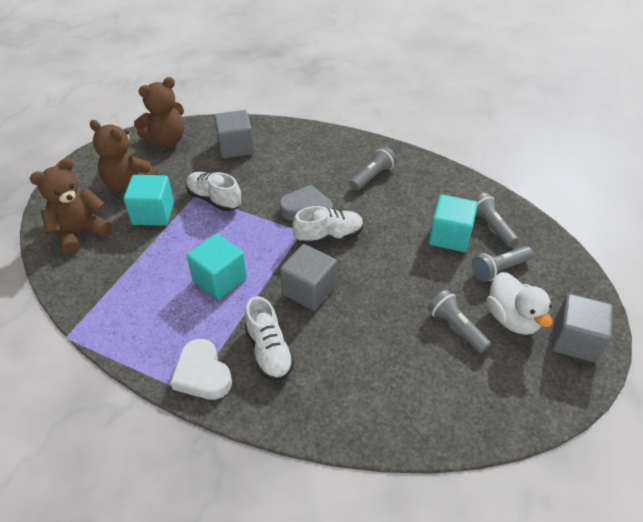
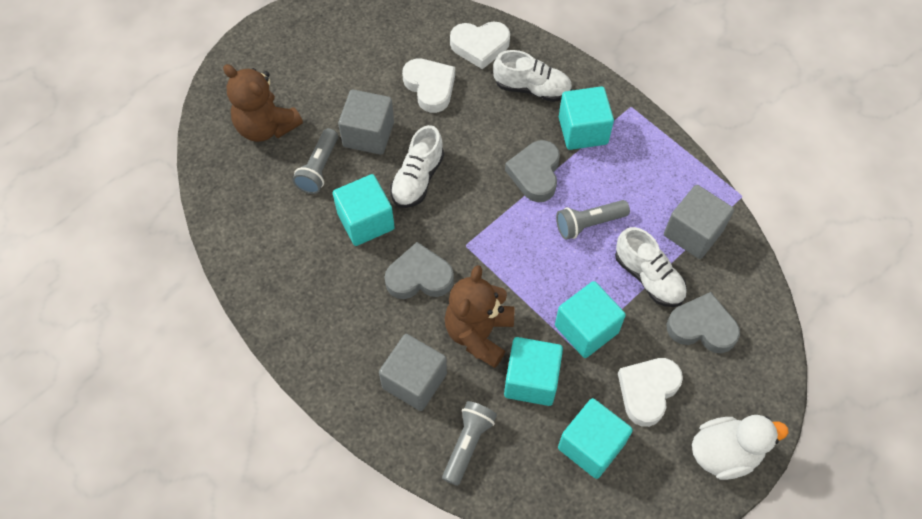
brown teddy bear: 3 -> 2
grey flashlight: 4 -> 3
grey heart: 1 -> 3
turquoise cube: 3 -> 5
white heart: 1 -> 3

